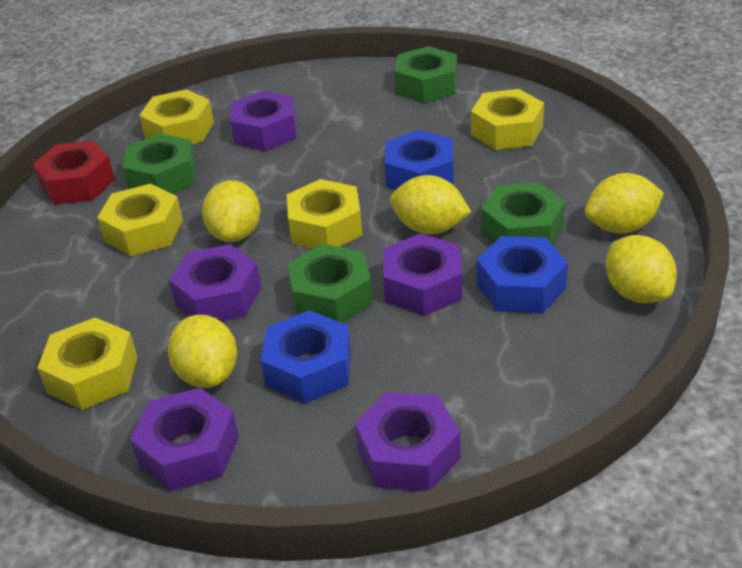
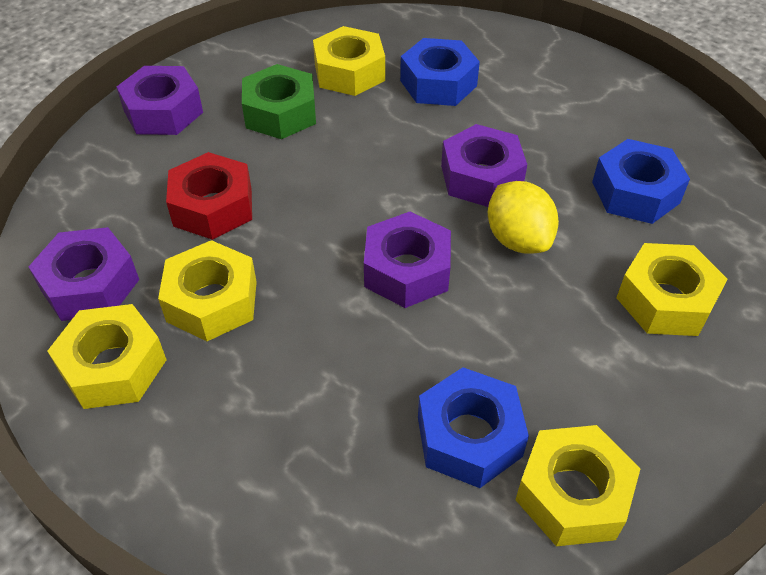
green nut: 4 -> 1
purple nut: 5 -> 4
yellow lemon: 5 -> 1

